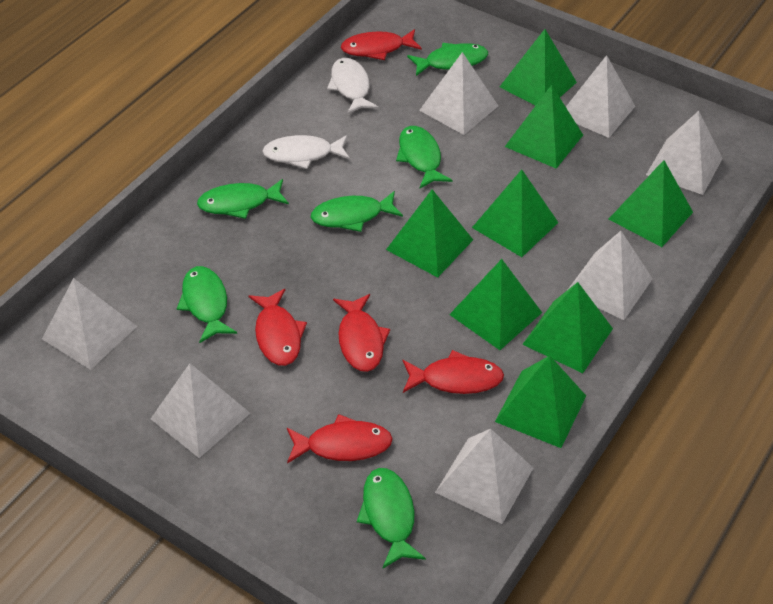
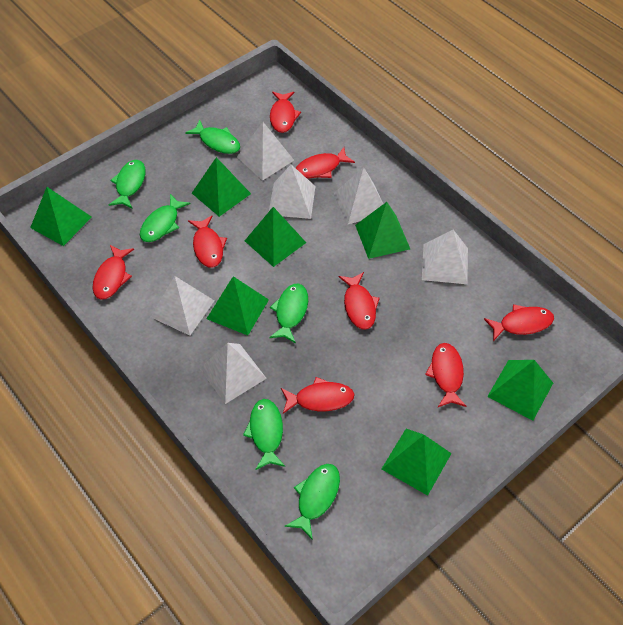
green pyramid: 8 -> 7
red fish: 5 -> 8
white fish: 2 -> 0
white pyramid: 7 -> 6

